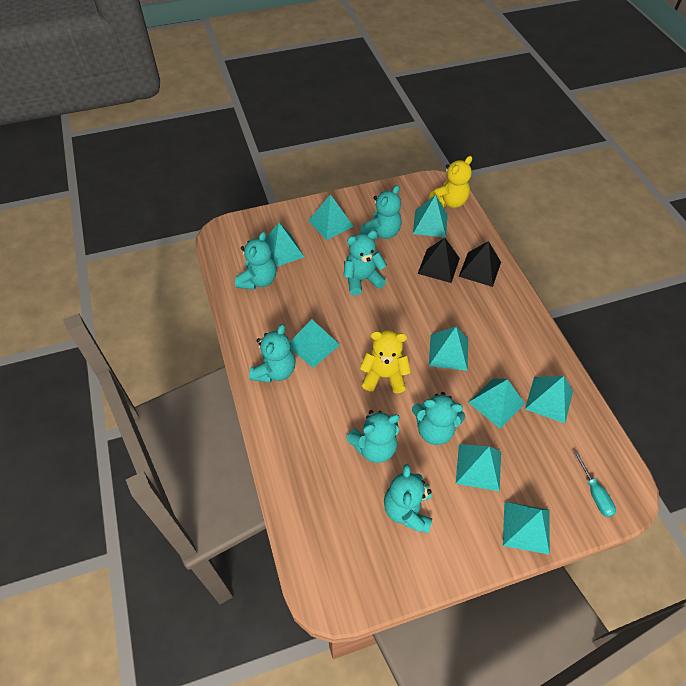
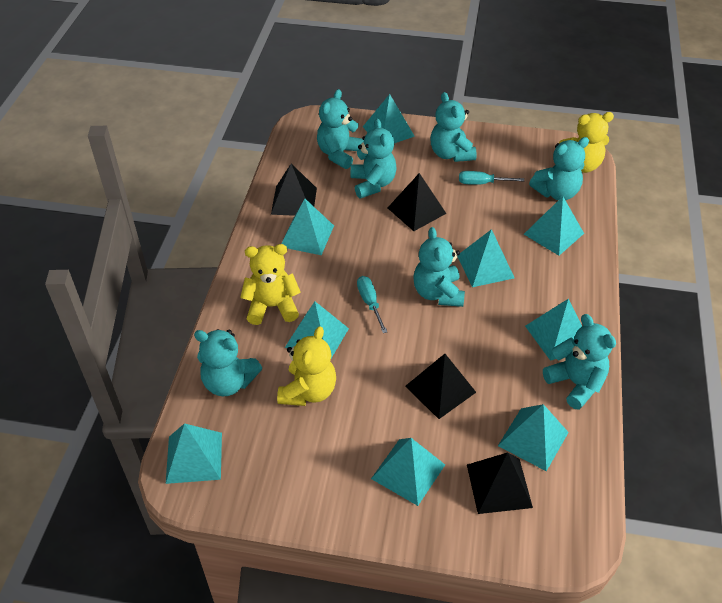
black pyramid: 2 -> 4
turquoise screwdriver: 1 -> 2
yellow teddy bear: 2 -> 3

